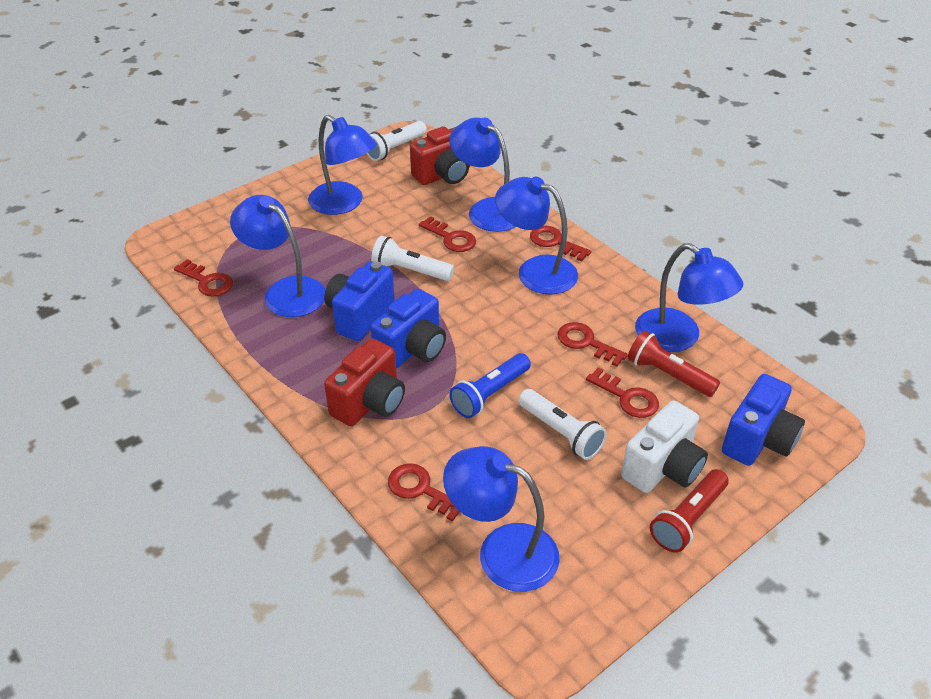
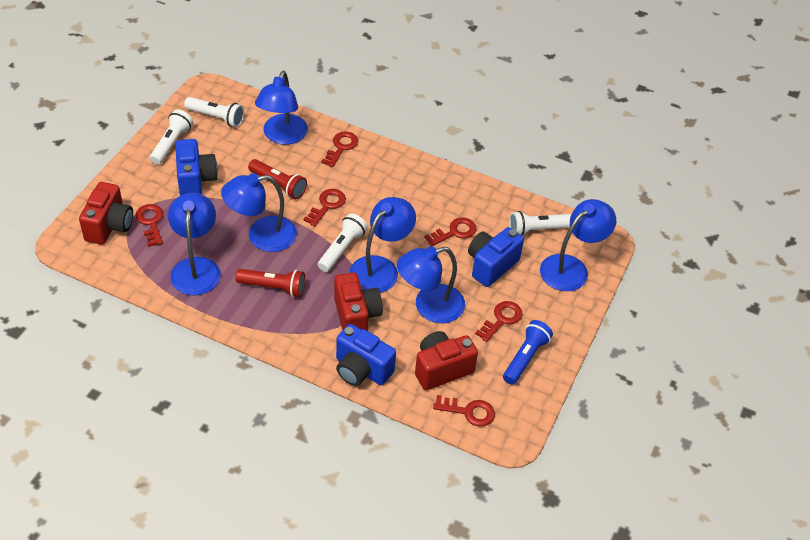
red camera: 2 -> 3
white camera: 1 -> 0
white flashlight: 3 -> 4

